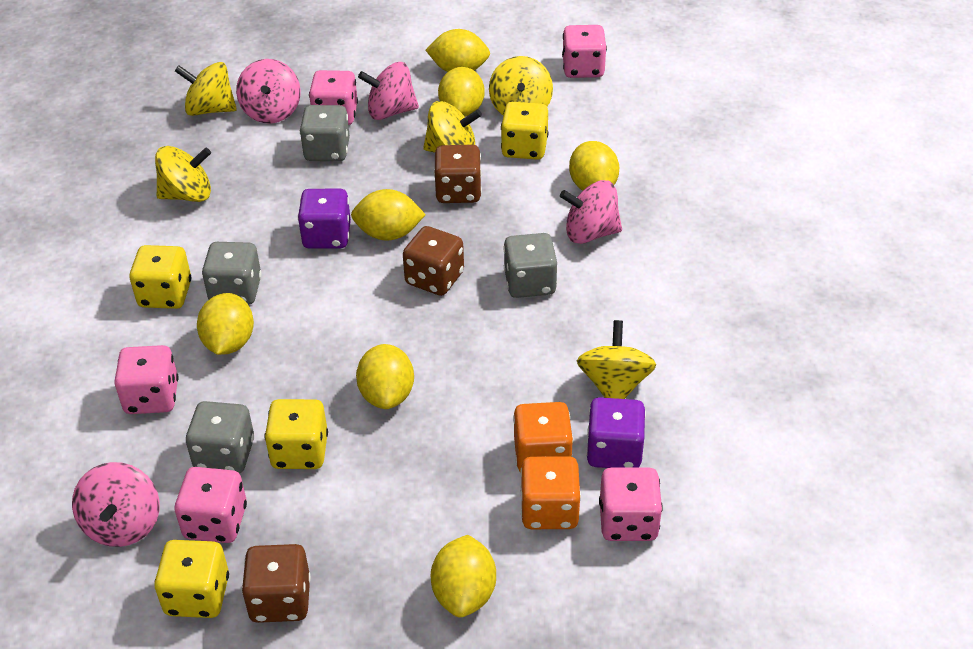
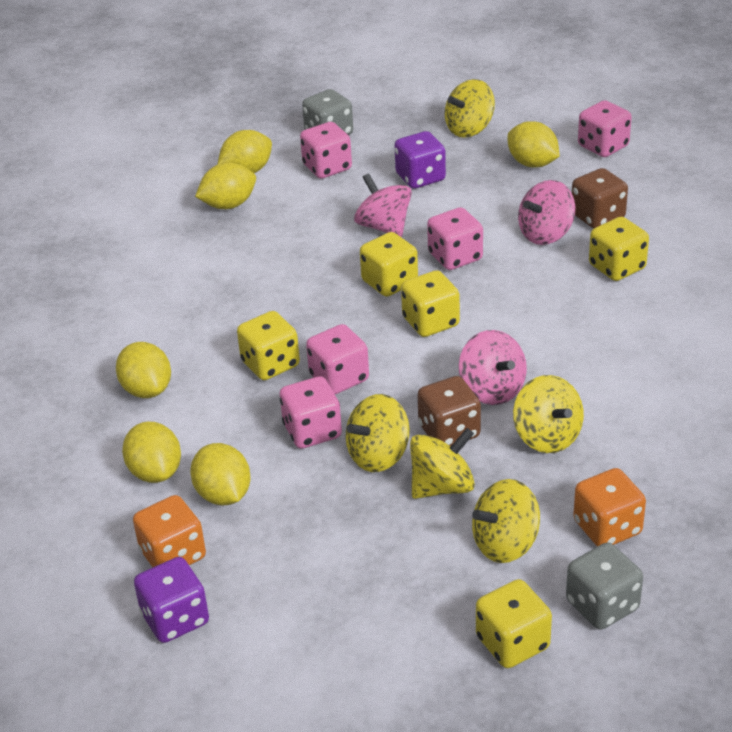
brown dice: 3 -> 2
grey dice: 4 -> 2
pink spinning top: 4 -> 3
yellow dice: 4 -> 5
yellow lemon: 7 -> 6

